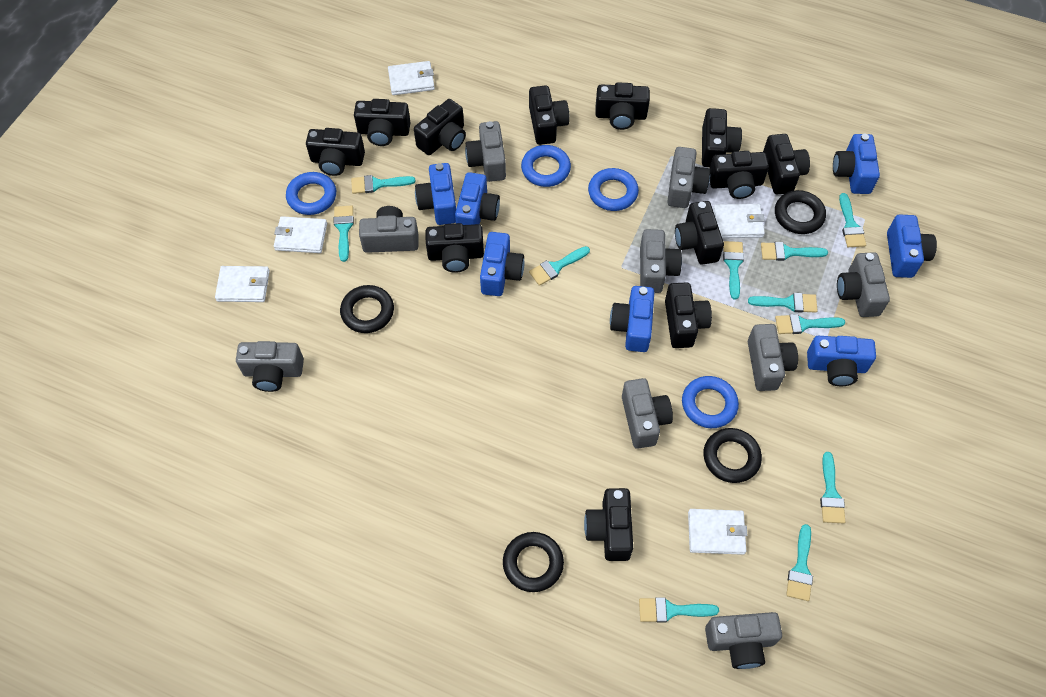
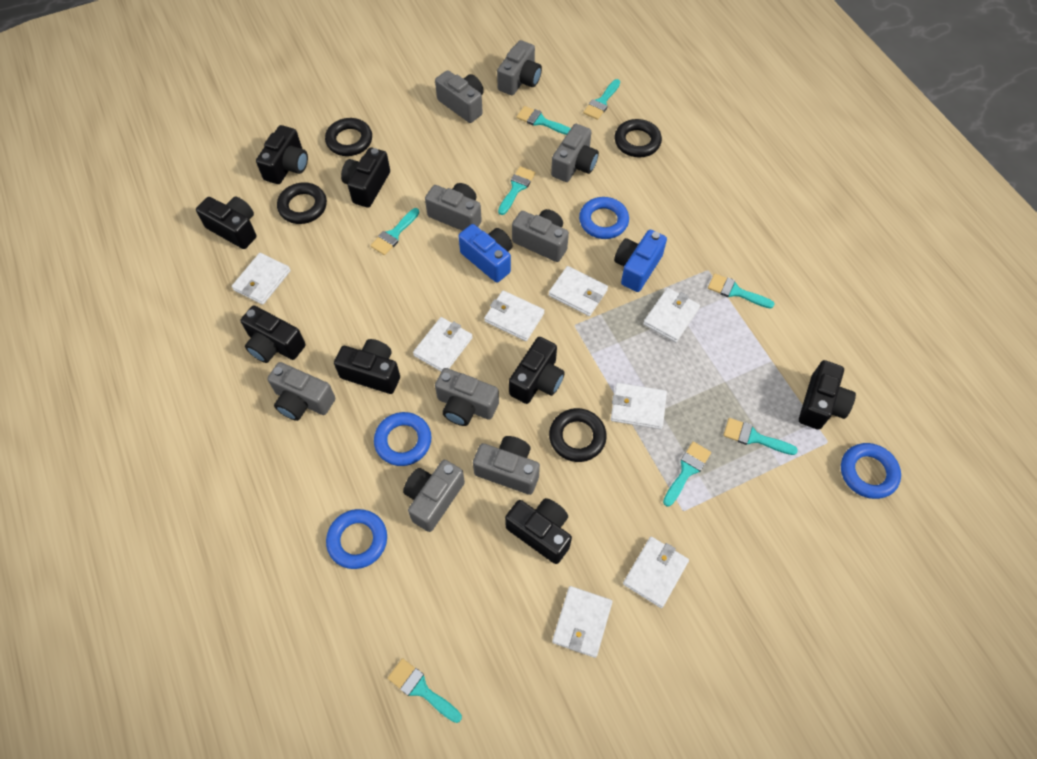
black camera: 12 -> 8
blue camera: 7 -> 2
turquoise brush: 11 -> 8
white wallet: 5 -> 8

